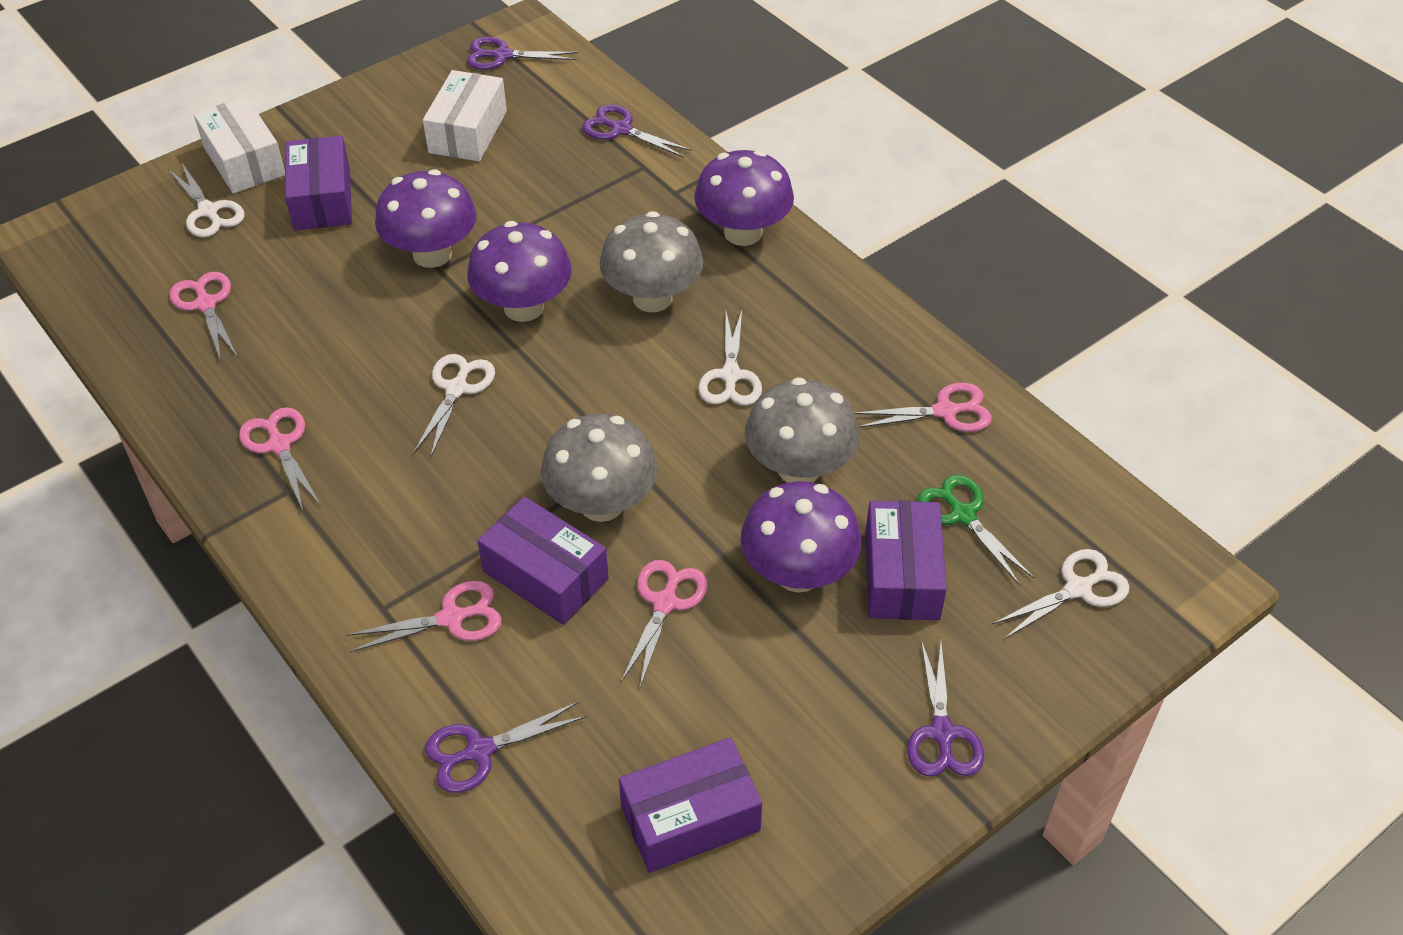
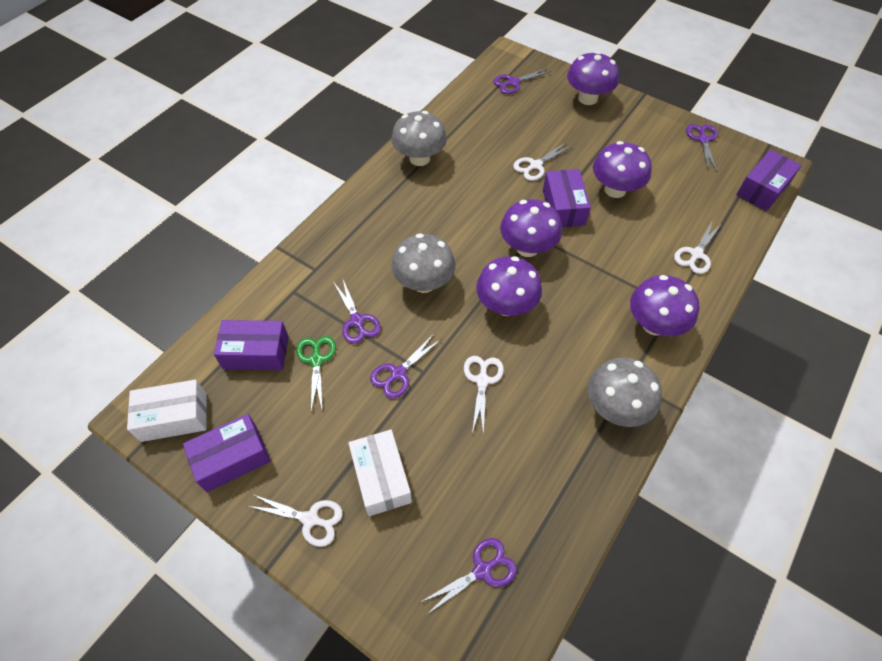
pink scissors: 5 -> 0
purple mushroom: 4 -> 5
purple scissors: 4 -> 5

